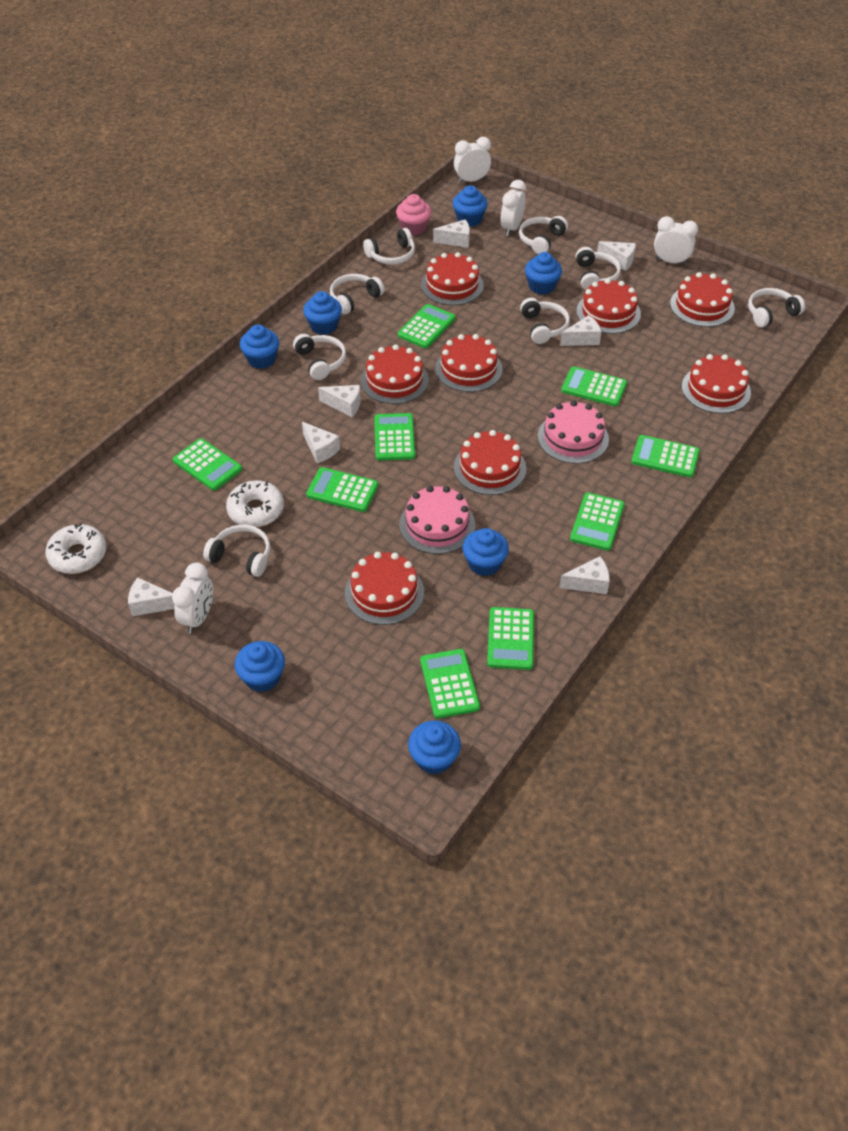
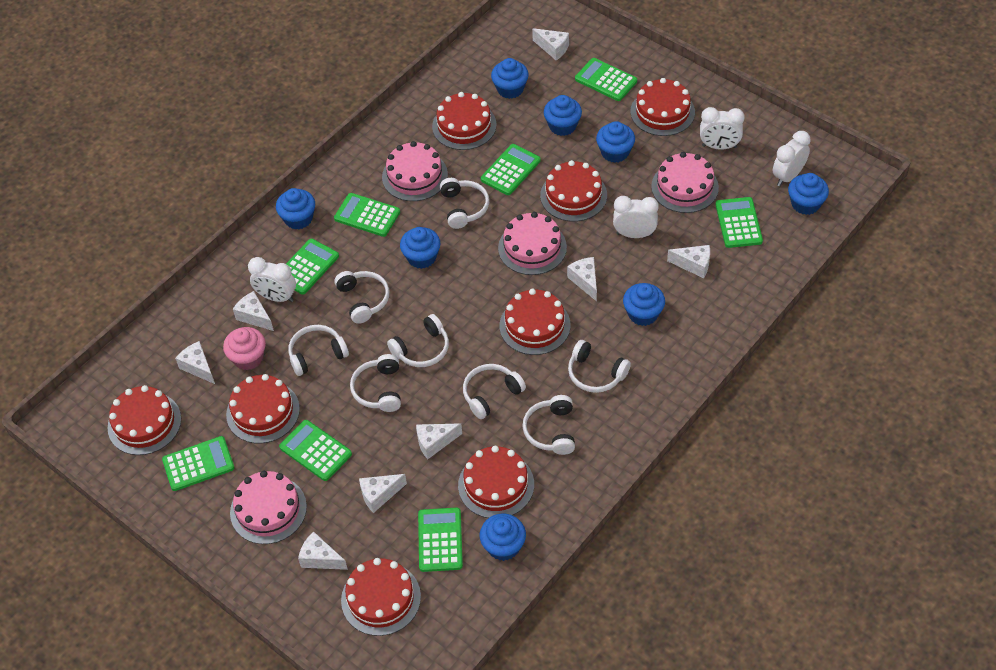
blue cupcake: 7 -> 8
green calculator: 9 -> 8
pink cake: 2 -> 4
white cheese: 7 -> 8
white donut: 2 -> 0

